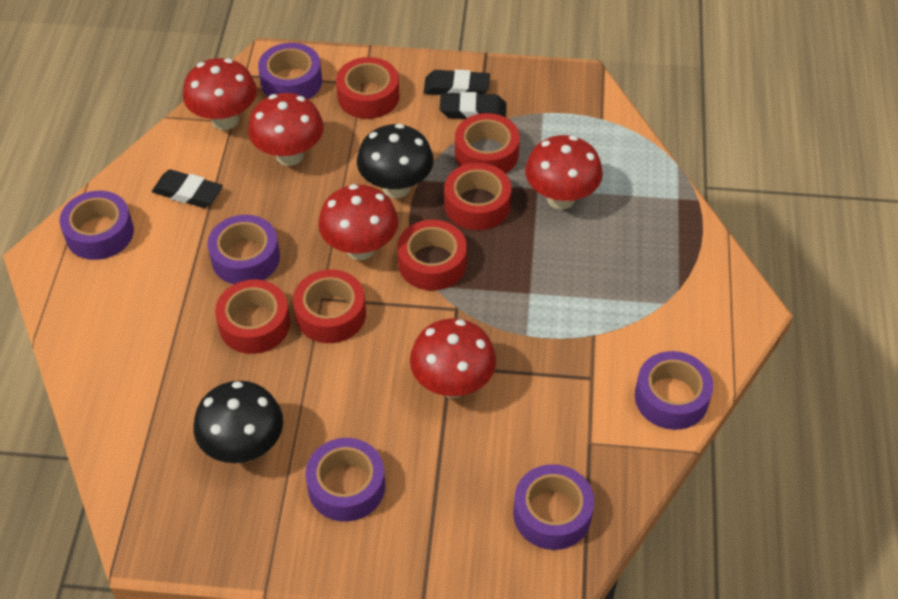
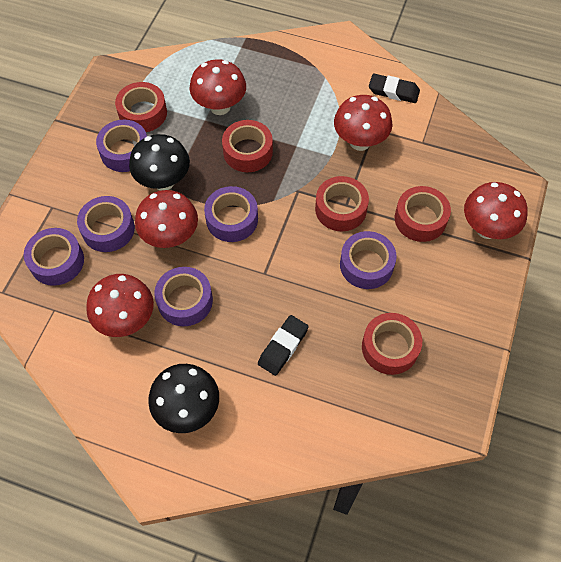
black eraser: 3 -> 2
red tape: 6 -> 5

